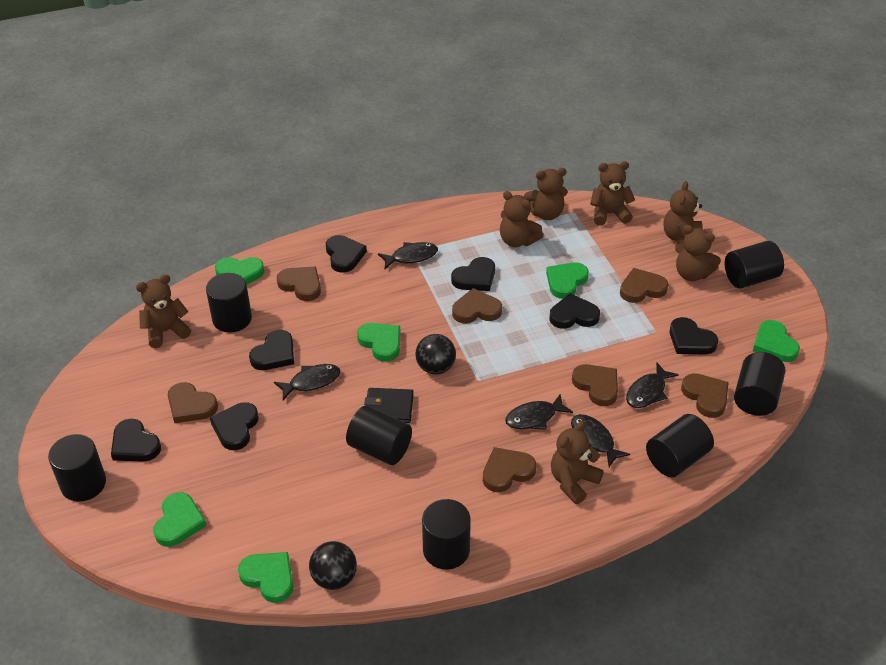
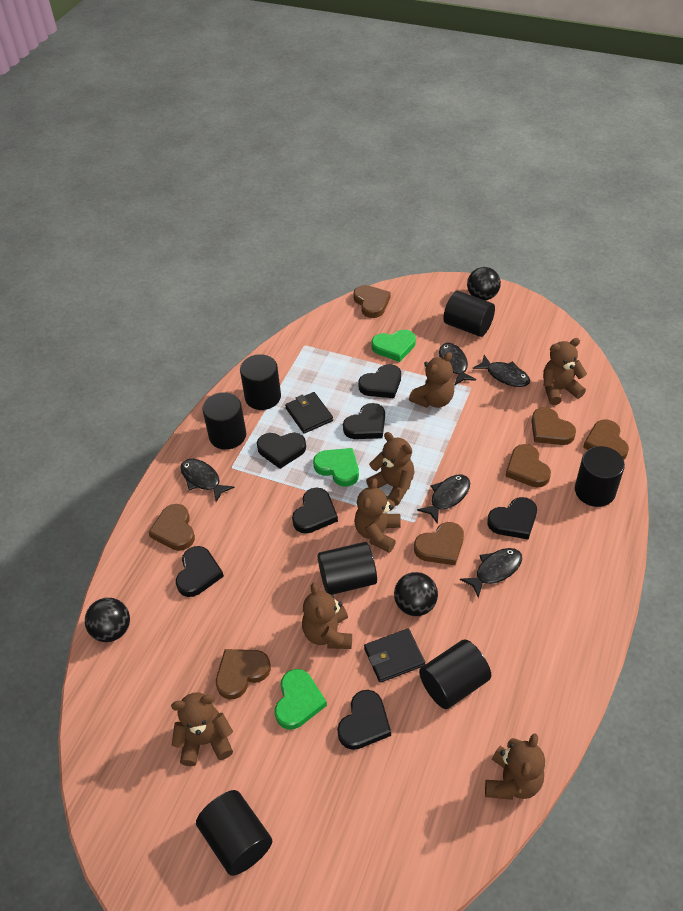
black ball: 2 -> 3
black wallet: 1 -> 2
green heart: 6 -> 3

